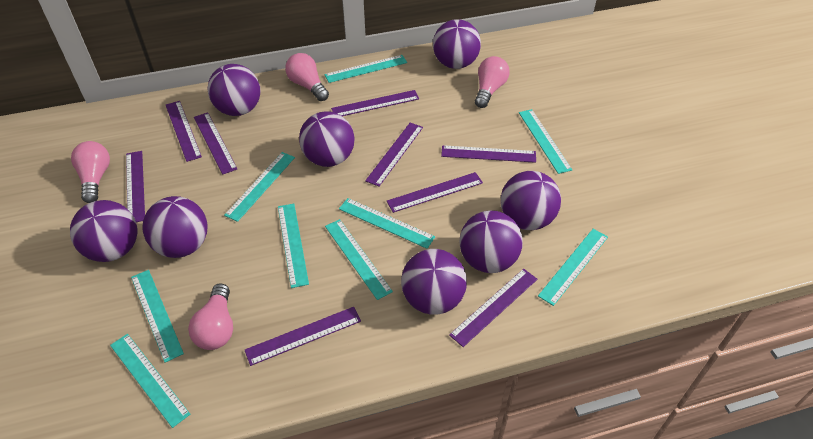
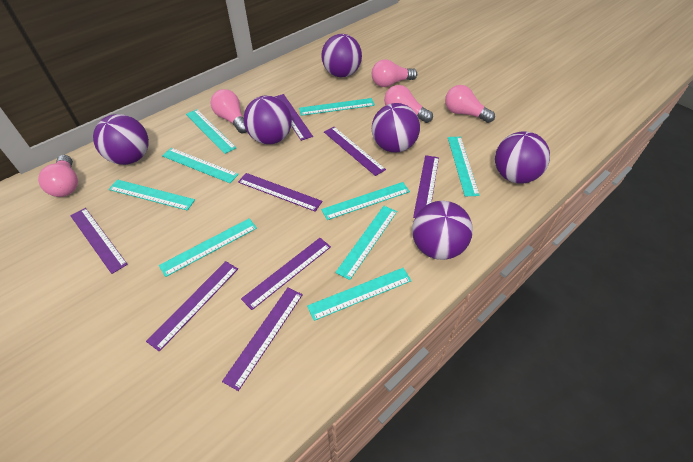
pink light bulb: 4 -> 5
purple ball: 8 -> 6
purple ruler: 9 -> 8

